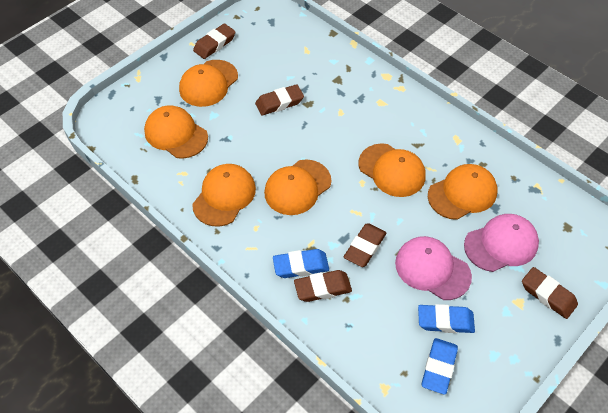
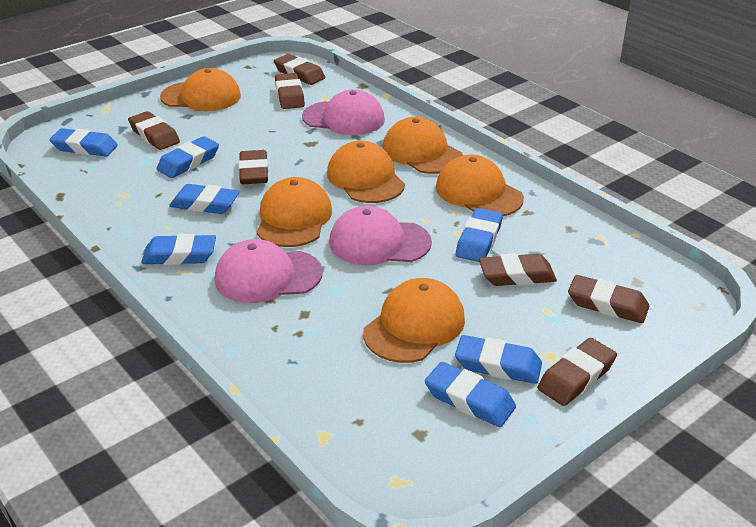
blue eraser: 3 -> 7
brown eraser: 5 -> 7
pink cap: 2 -> 3

